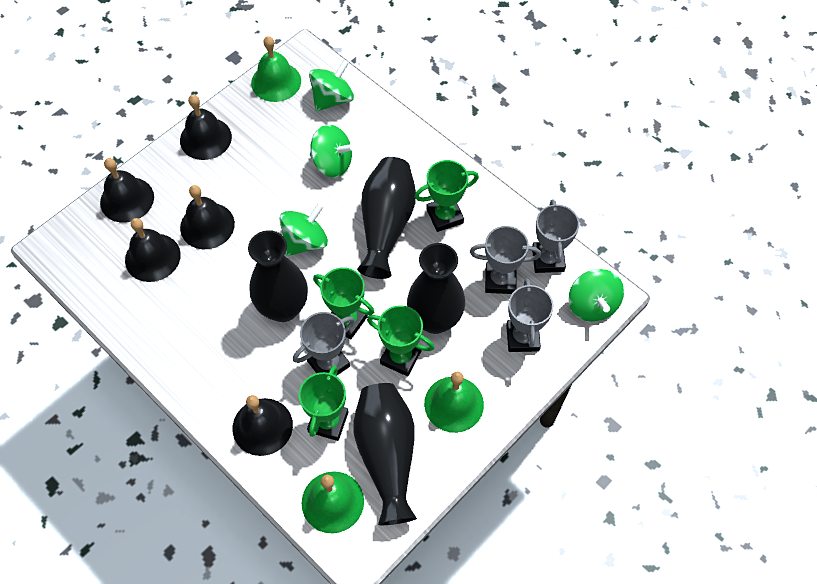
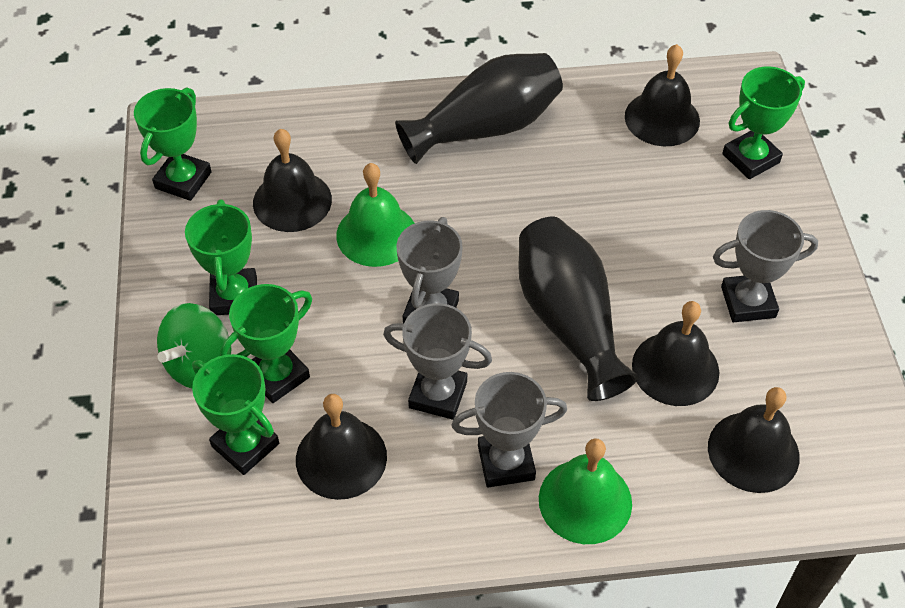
black vase: 4 -> 2
green bell: 3 -> 2
green spinning top: 4 -> 1
green trophy: 4 -> 5

